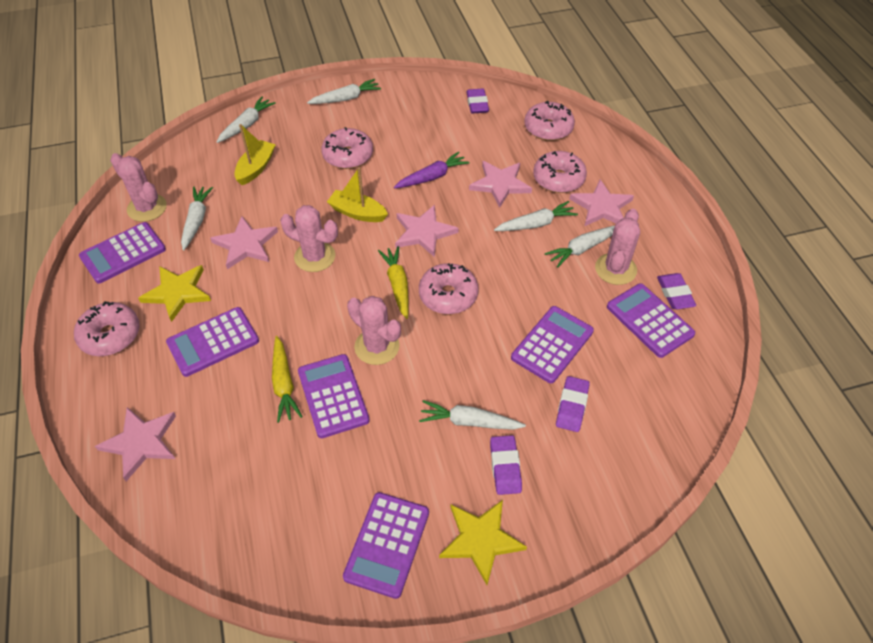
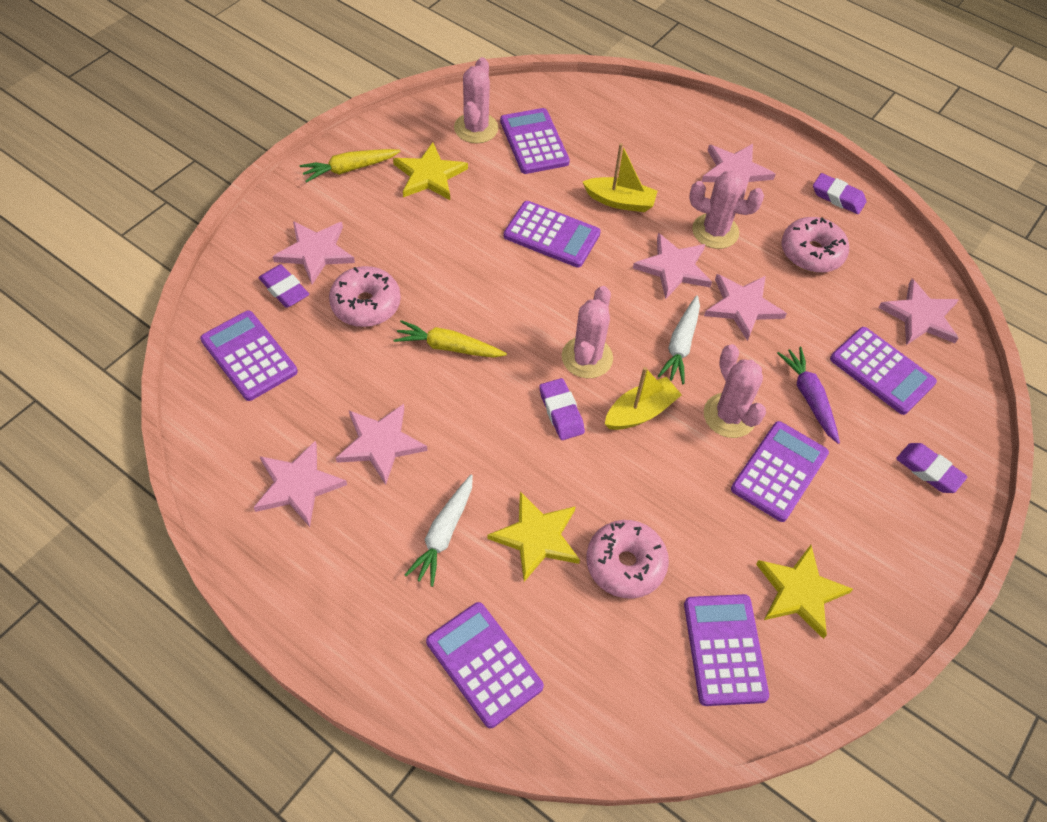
pink donut: 5 -> 3
pink star: 5 -> 7
purple calculator: 6 -> 7
white carrot: 6 -> 2
yellow star: 2 -> 3

